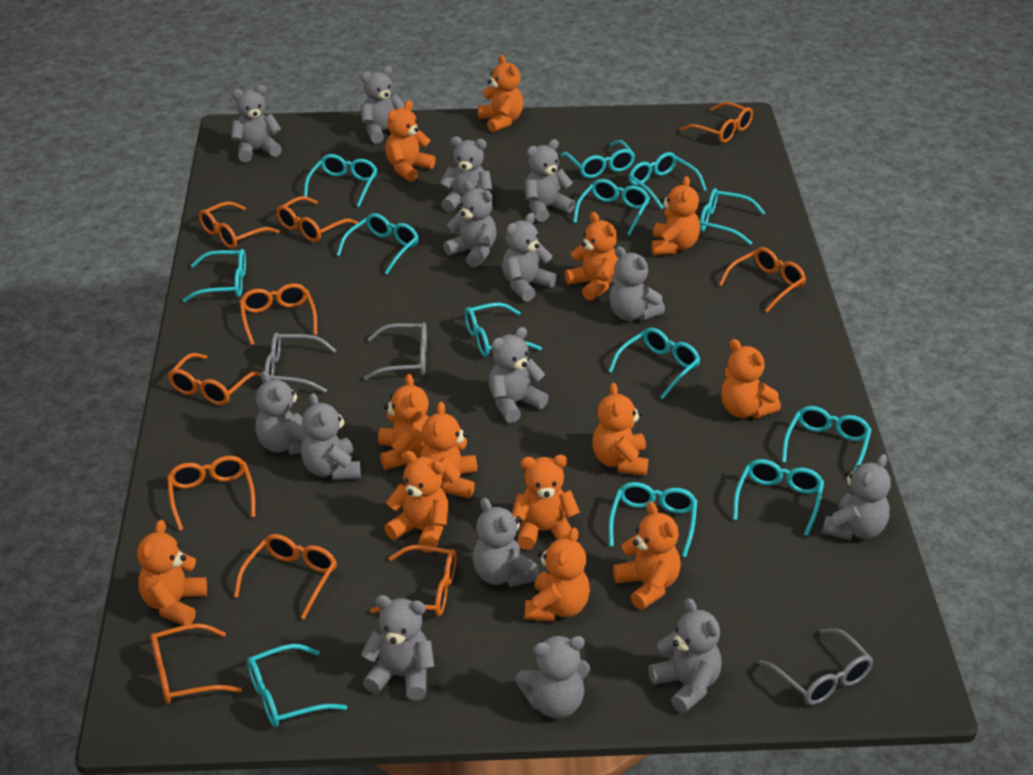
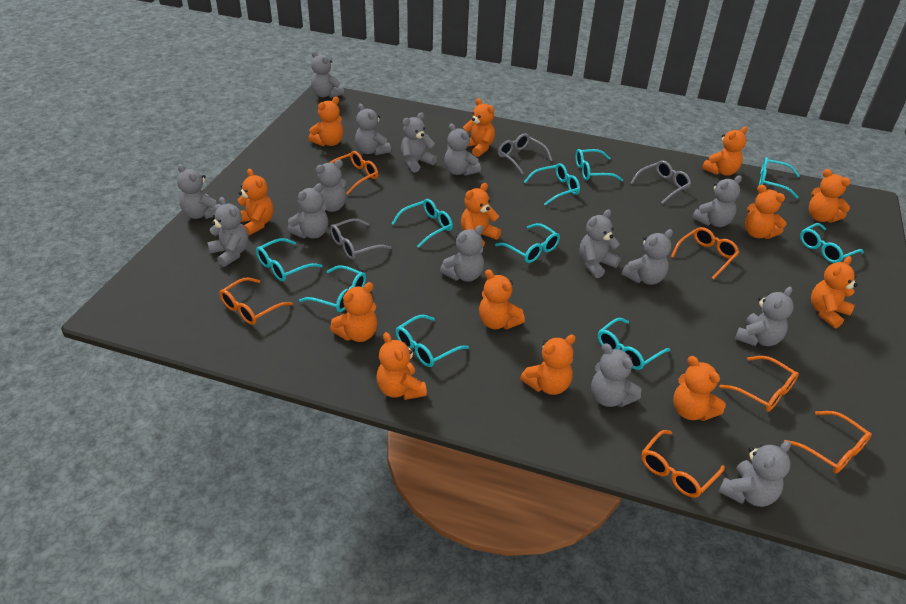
orange glasses: 10 -> 6
turquoise glasses: 13 -> 10

